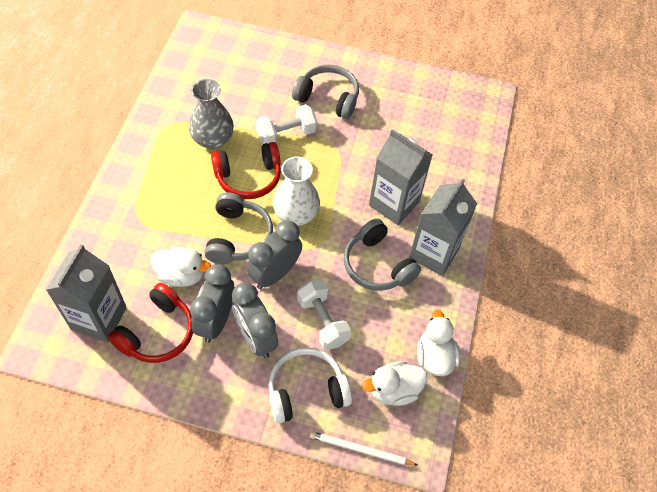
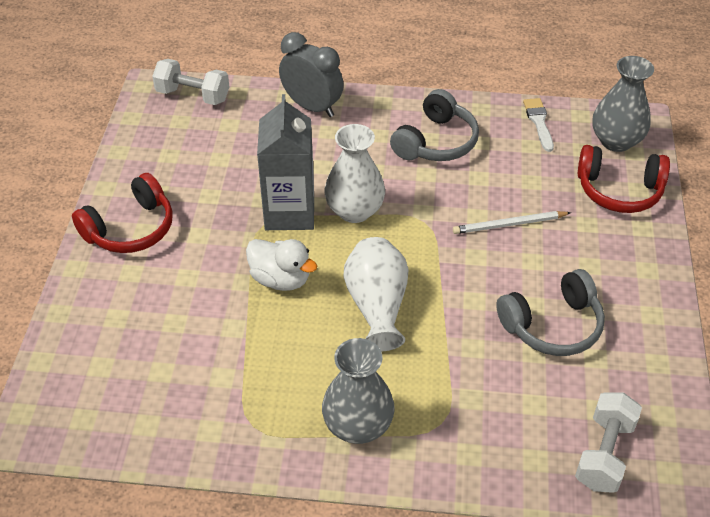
grey carton: 3 -> 1
grey clock: 3 -> 1
grey headphones: 3 -> 2
grey vase: 1 -> 2
white brush: 0 -> 1
white duck: 3 -> 1
white headphones: 1 -> 0
white vase: 1 -> 2

